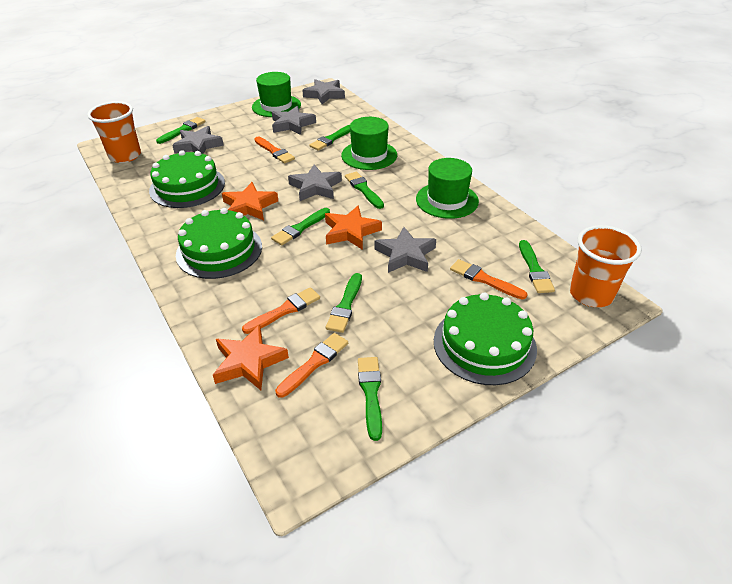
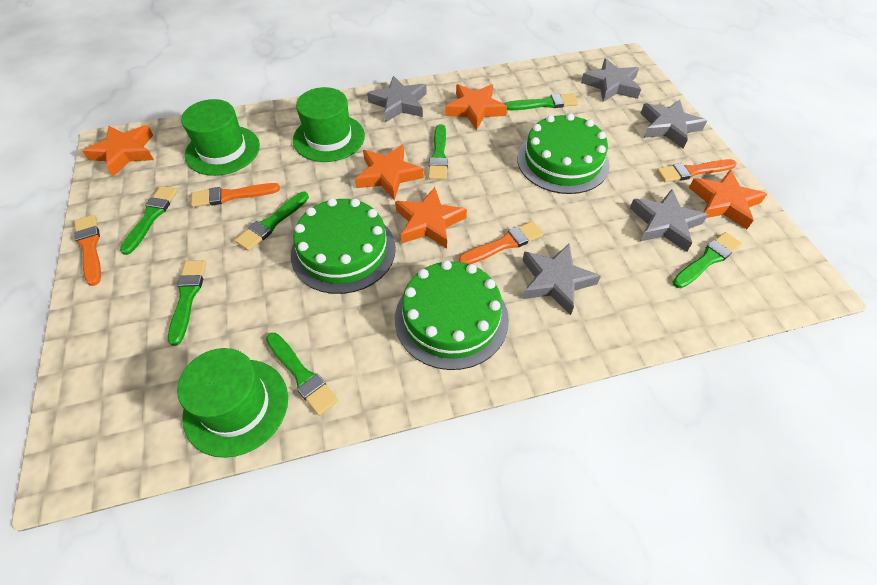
orange cup: 2 -> 0
orange star: 3 -> 5

